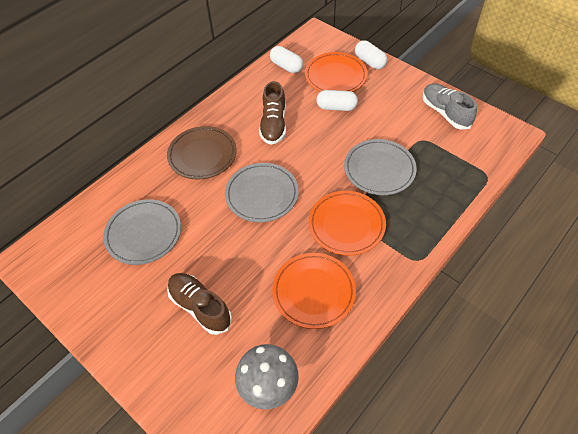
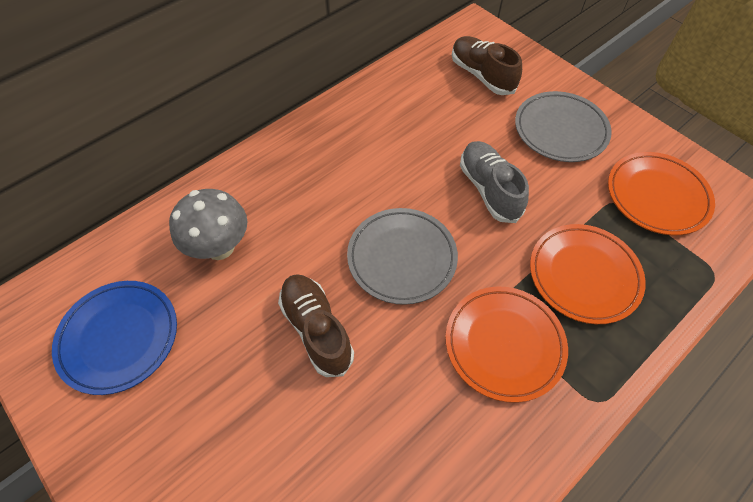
blue plate: 0 -> 1
brown plate: 1 -> 0
grey plate: 3 -> 2
white capsule: 3 -> 0

